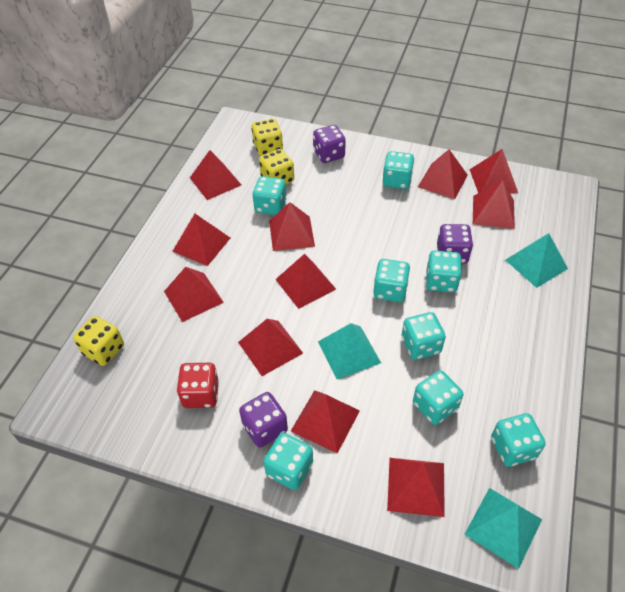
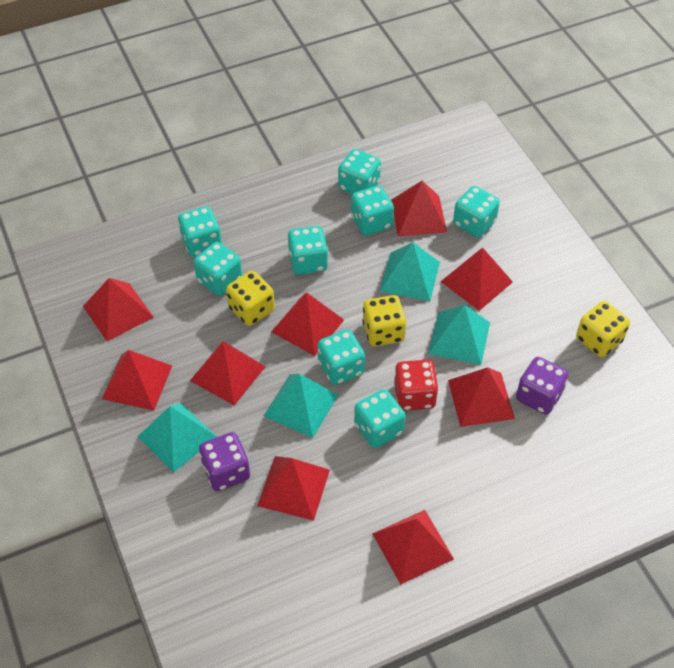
purple dice: 3 -> 2
red pyramid: 11 -> 9
turquoise pyramid: 3 -> 4

